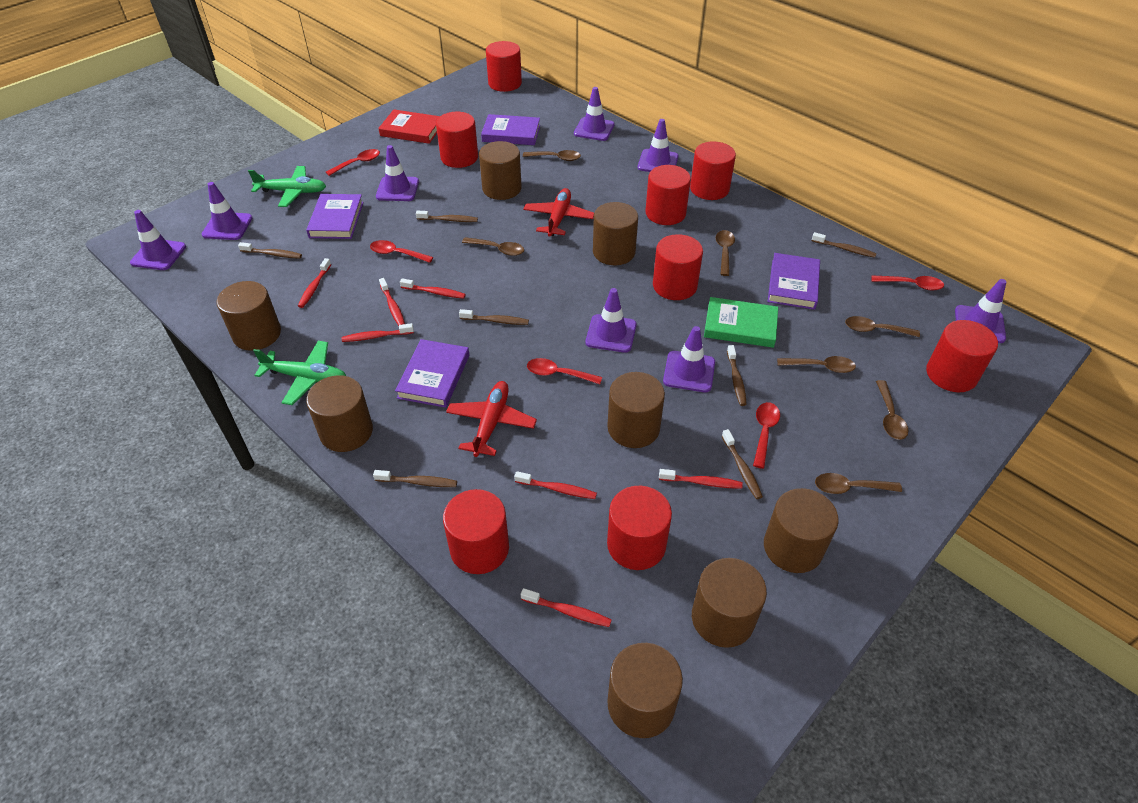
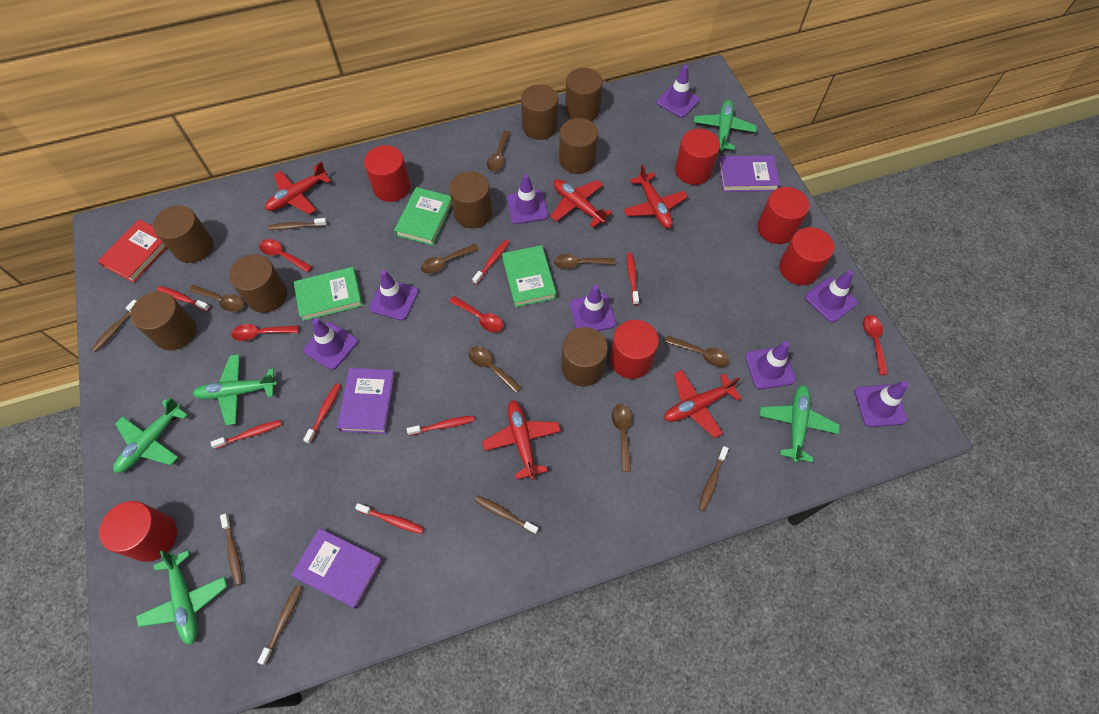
brown toothbrush: 7 -> 6
green book: 1 -> 3
green plane: 2 -> 5
purple book: 4 -> 3
red cylinder: 8 -> 6
red plane: 2 -> 5
red spoon: 5 -> 4

